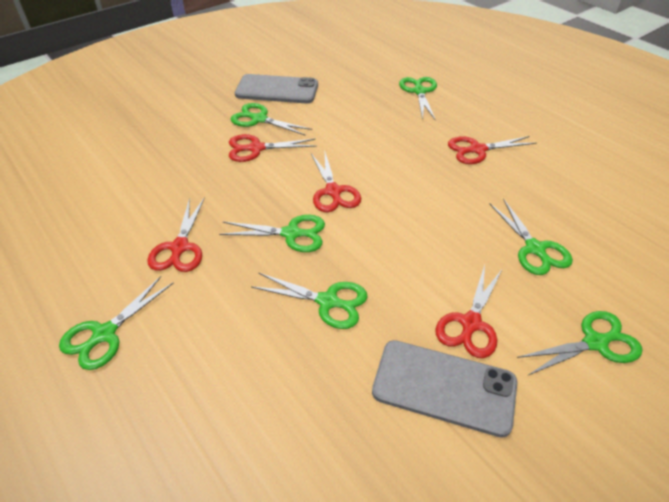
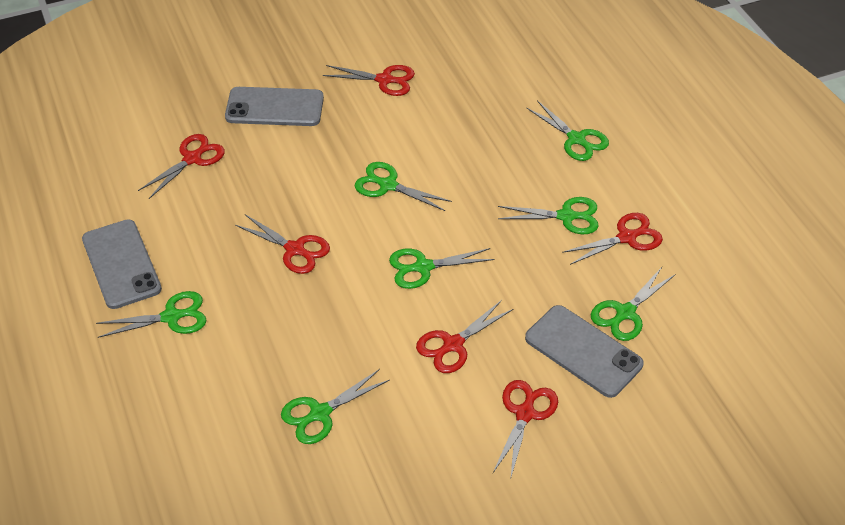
grey phone: 2 -> 3
red scissors: 5 -> 6

